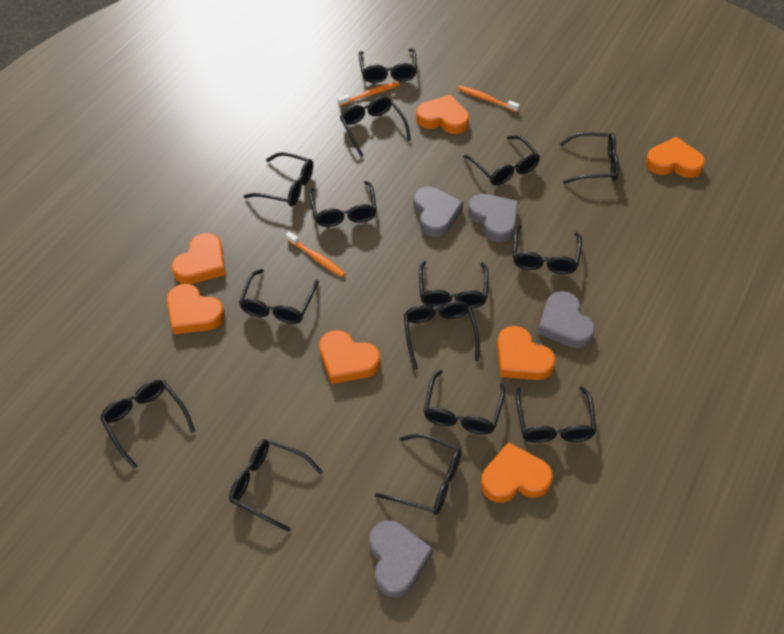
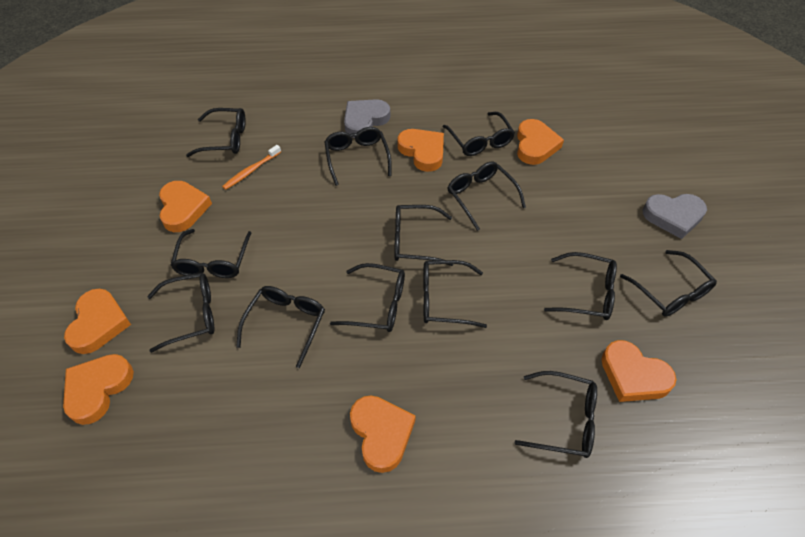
black glasses: 15 -> 13
grey heart: 4 -> 2
orange toothbrush: 3 -> 1

